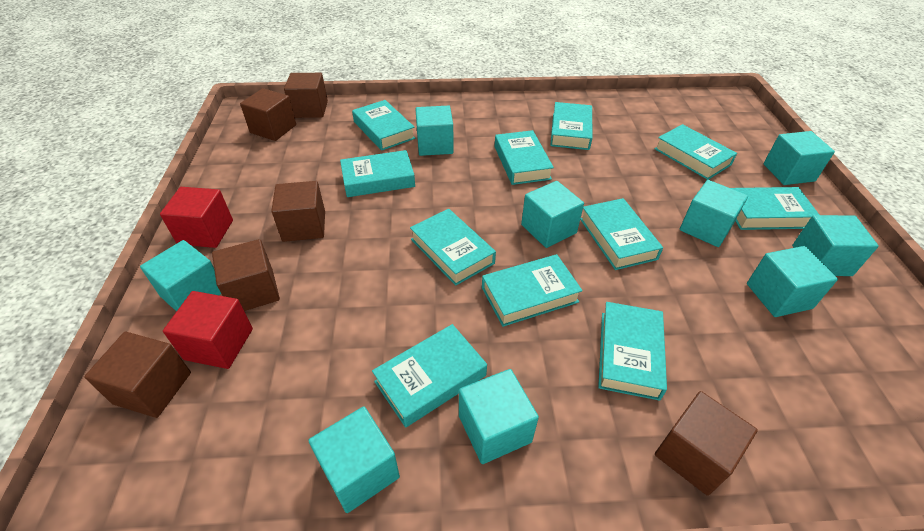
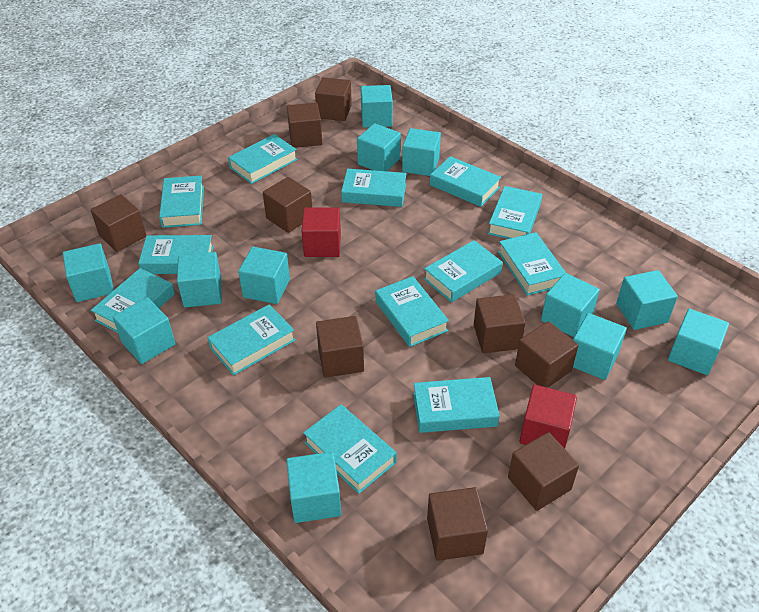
brown cube: 6 -> 9
turquoise book: 11 -> 13
turquoise cube: 9 -> 12

